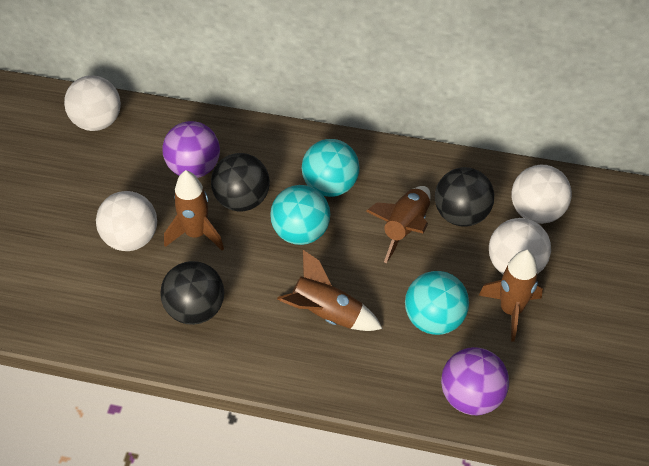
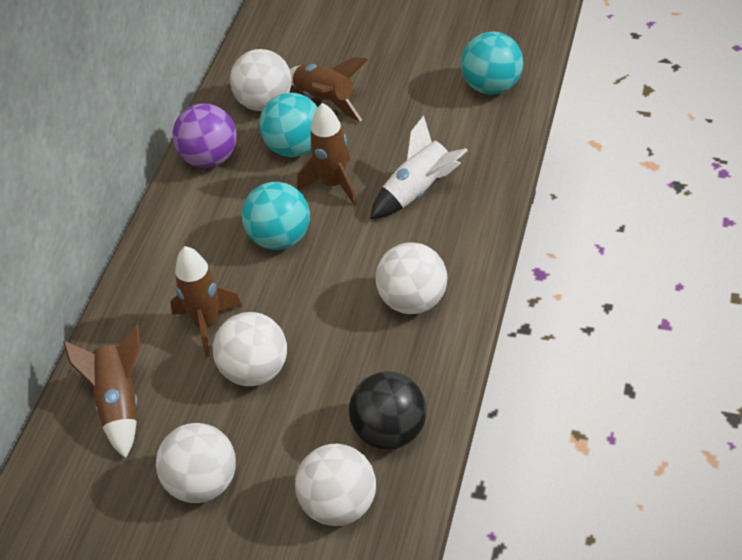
black ball: 3 -> 1
purple ball: 2 -> 1
white ball: 4 -> 5
white rocket: 0 -> 1

